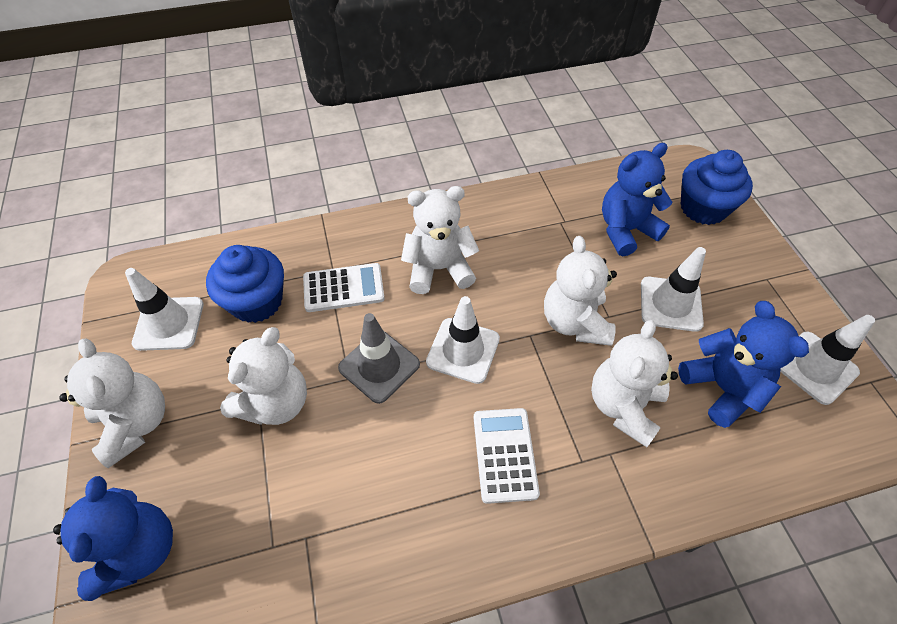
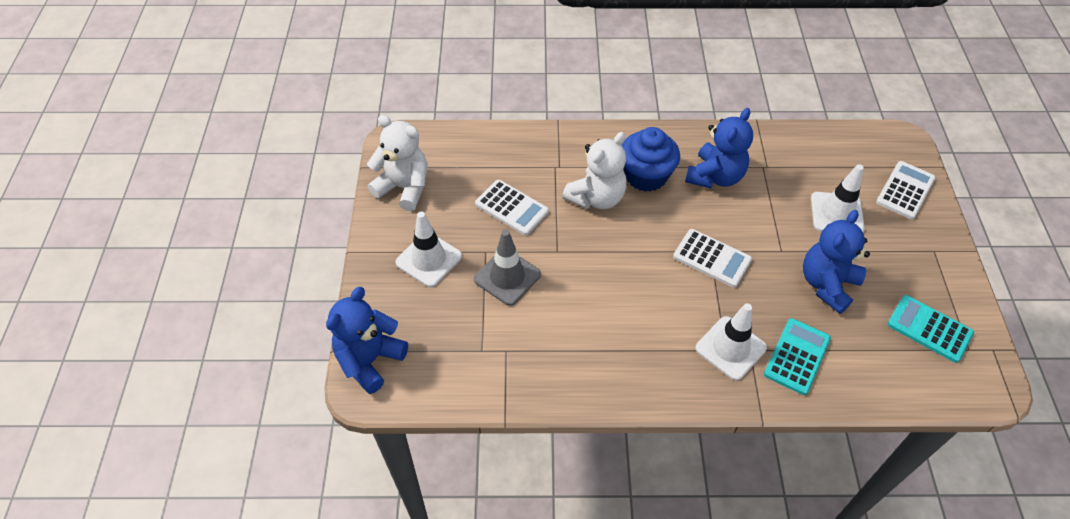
blue cupcake: 2 -> 1
turquoise calculator: 0 -> 2
white calculator: 2 -> 3
white teddy bear: 5 -> 2
white traffic cone: 4 -> 3

